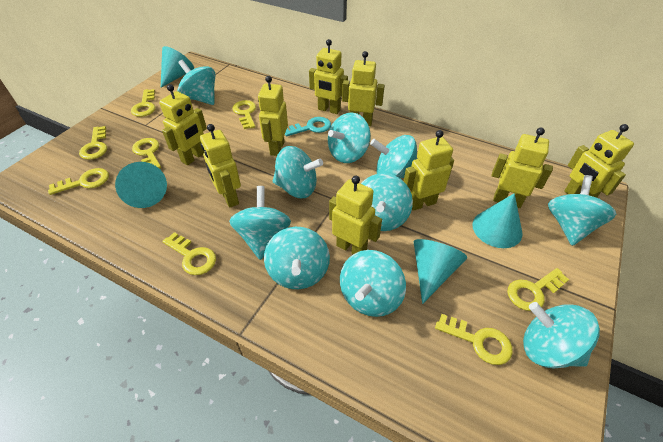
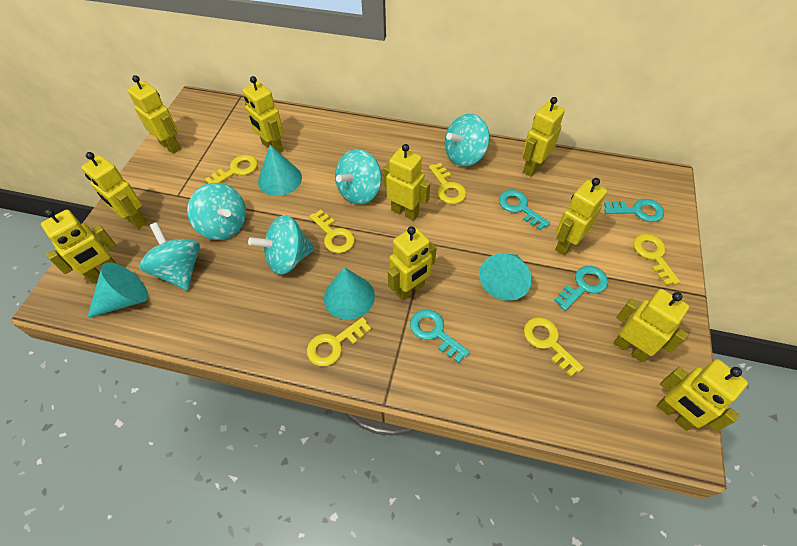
turquoise key: 1 -> 4
turquoise spinning top: 10 -> 5
yellow key: 8 -> 6
yellow robot: 9 -> 10

